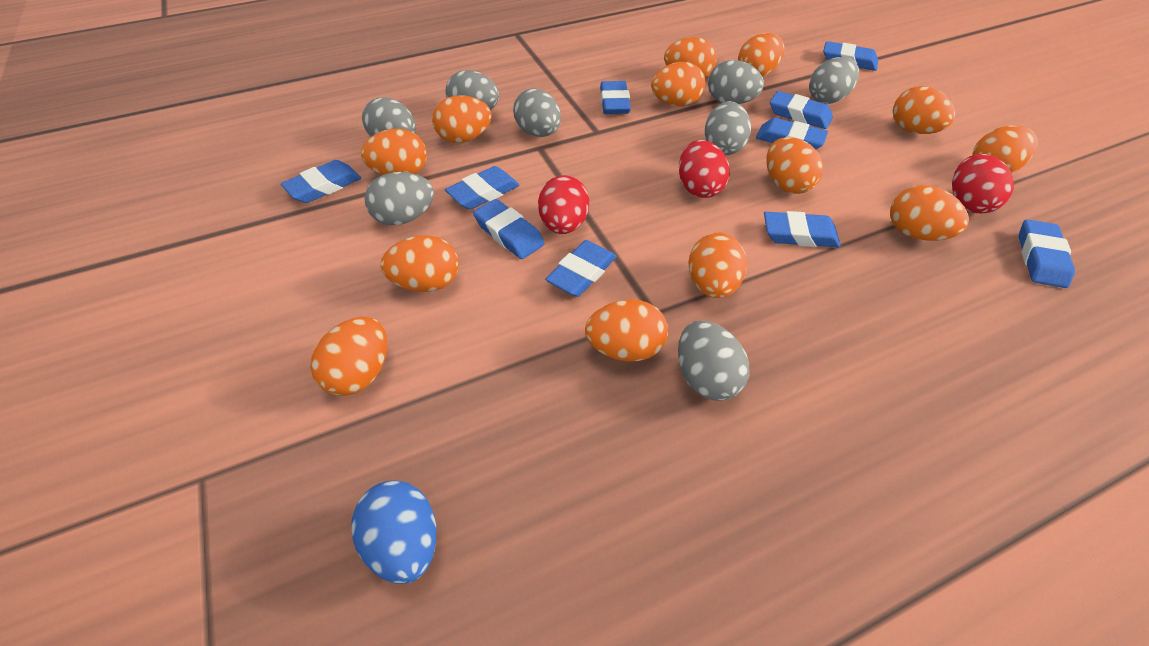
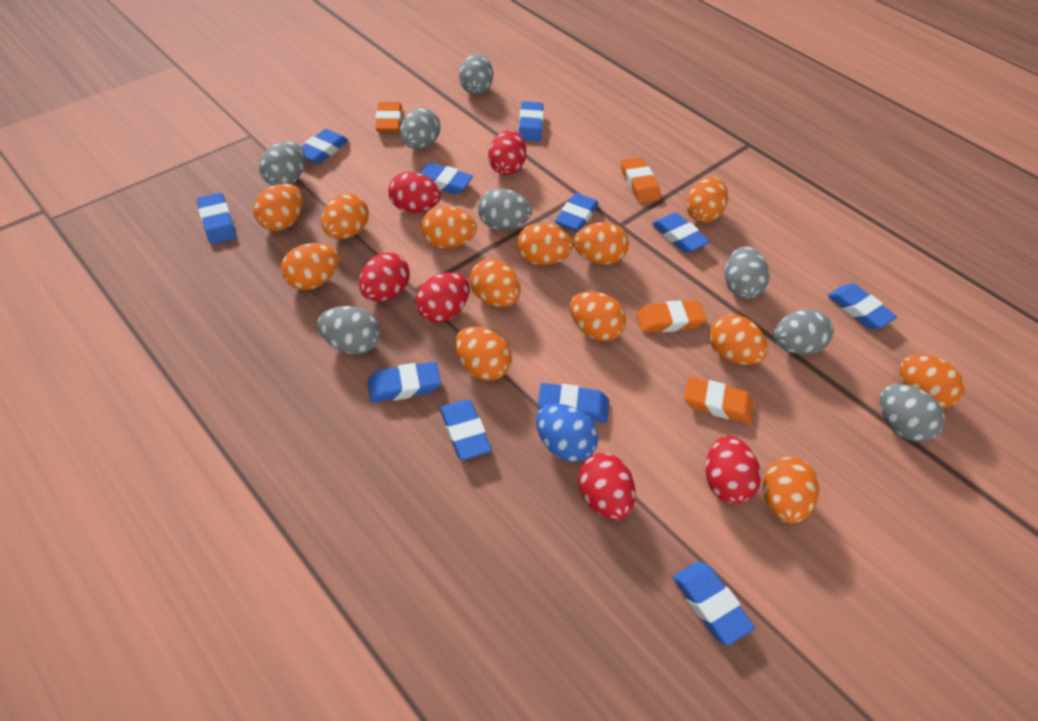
blue eraser: 10 -> 11
orange eraser: 0 -> 4
red egg: 3 -> 6

